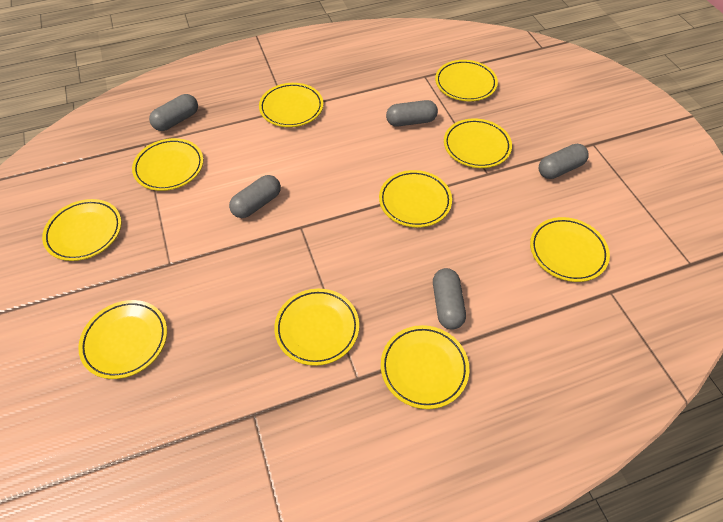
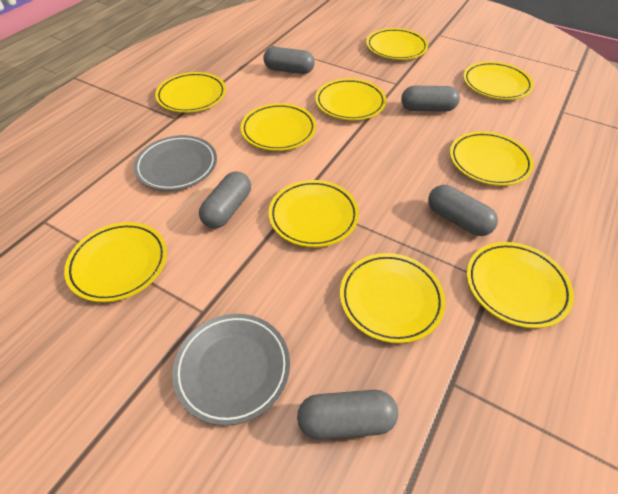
grey plate: 0 -> 2

